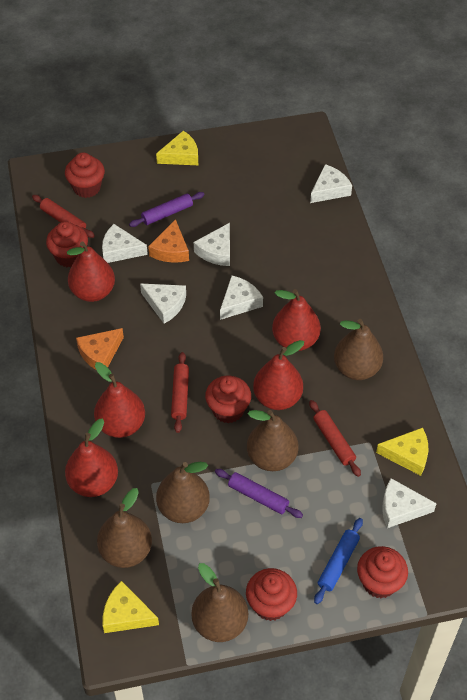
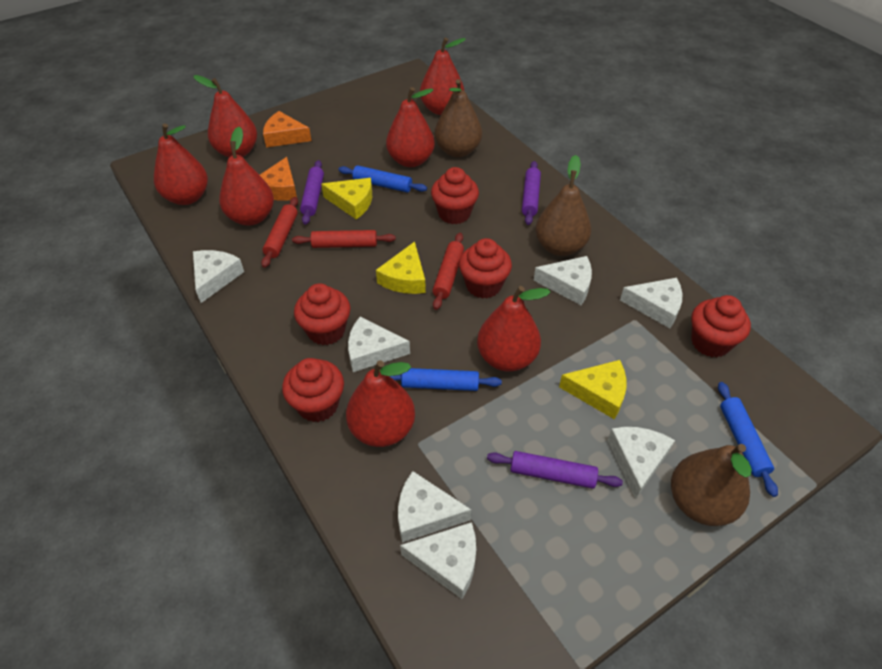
blue rolling pin: 1 -> 3
brown pear: 5 -> 3
purple rolling pin: 2 -> 3
red pear: 5 -> 7
white cheese: 6 -> 7

